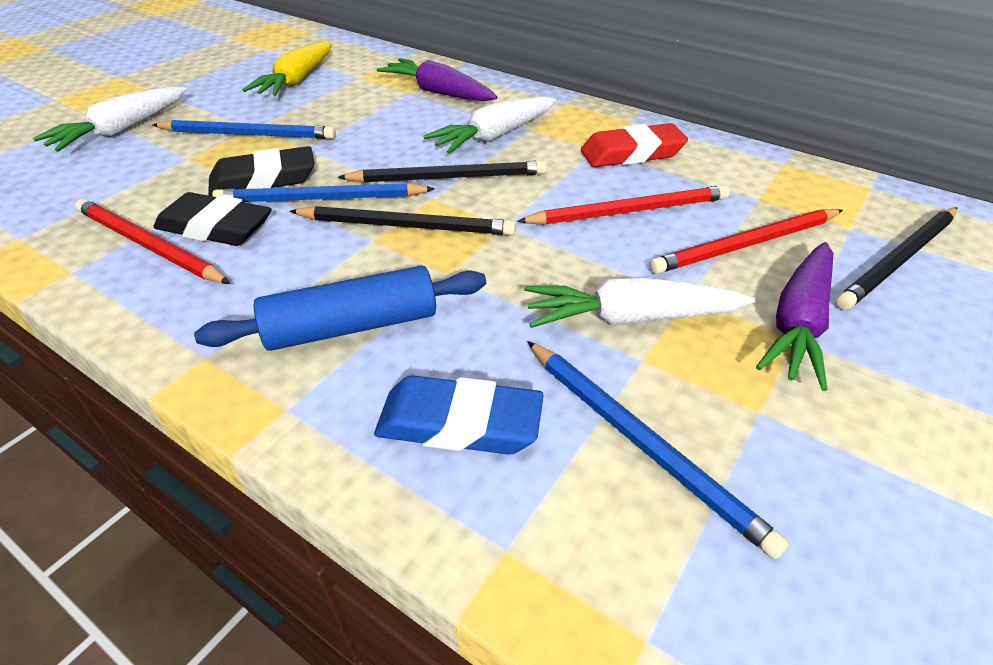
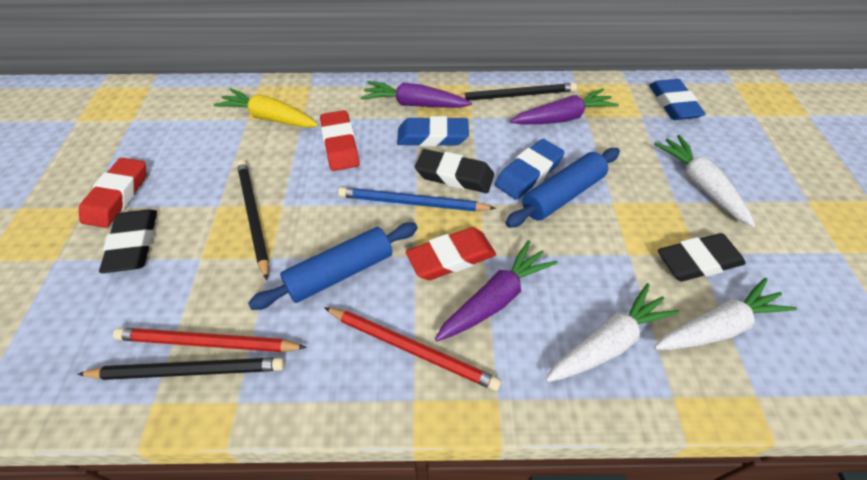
black eraser: 2 -> 3
blue eraser: 1 -> 3
blue pencil: 3 -> 1
blue rolling pin: 1 -> 2
purple carrot: 2 -> 3
red eraser: 1 -> 3
red pencil: 3 -> 2

